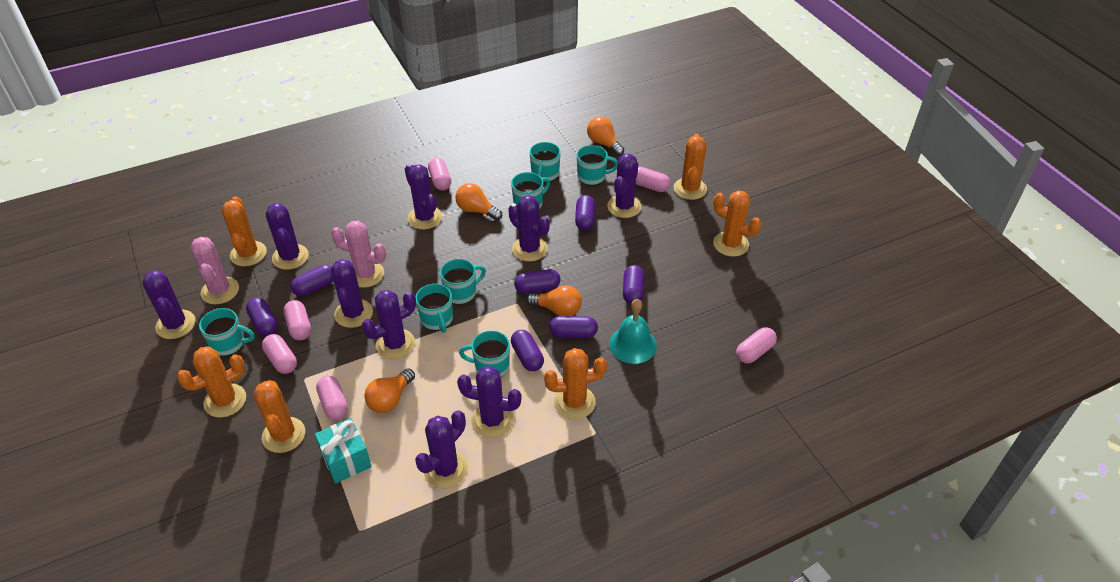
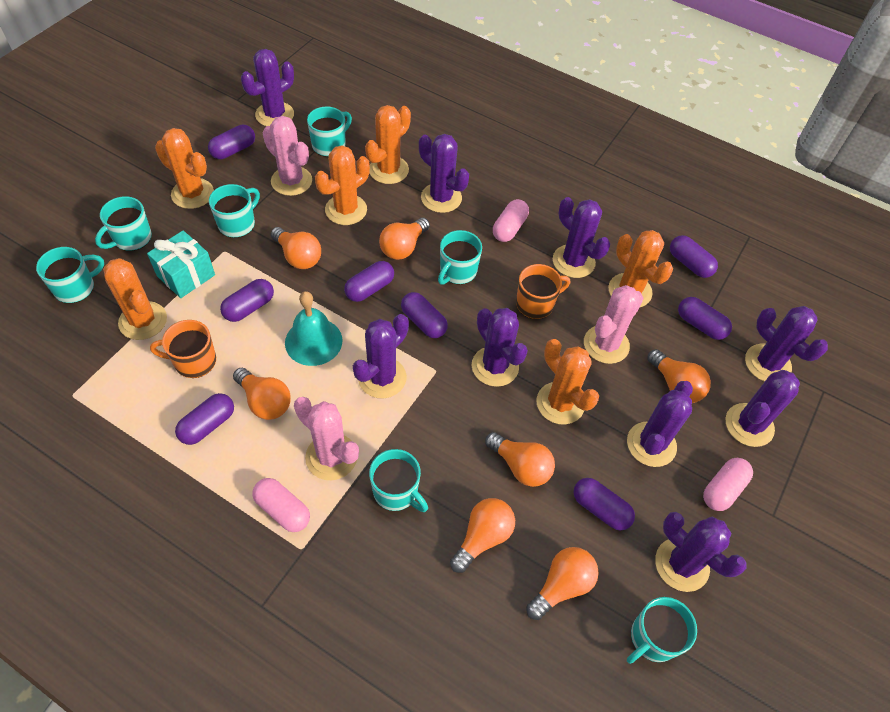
orange light bulb: 4 -> 7
orange mug: 0 -> 2
pink cactus: 2 -> 3
pink capsule: 6 -> 3
purple capsule: 7 -> 8

